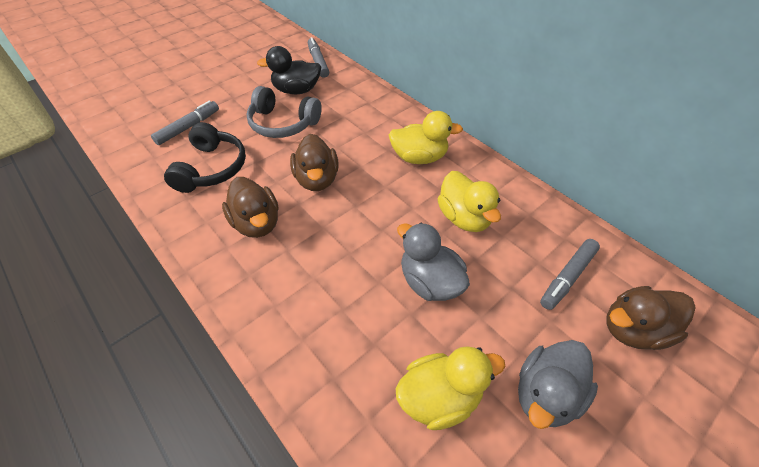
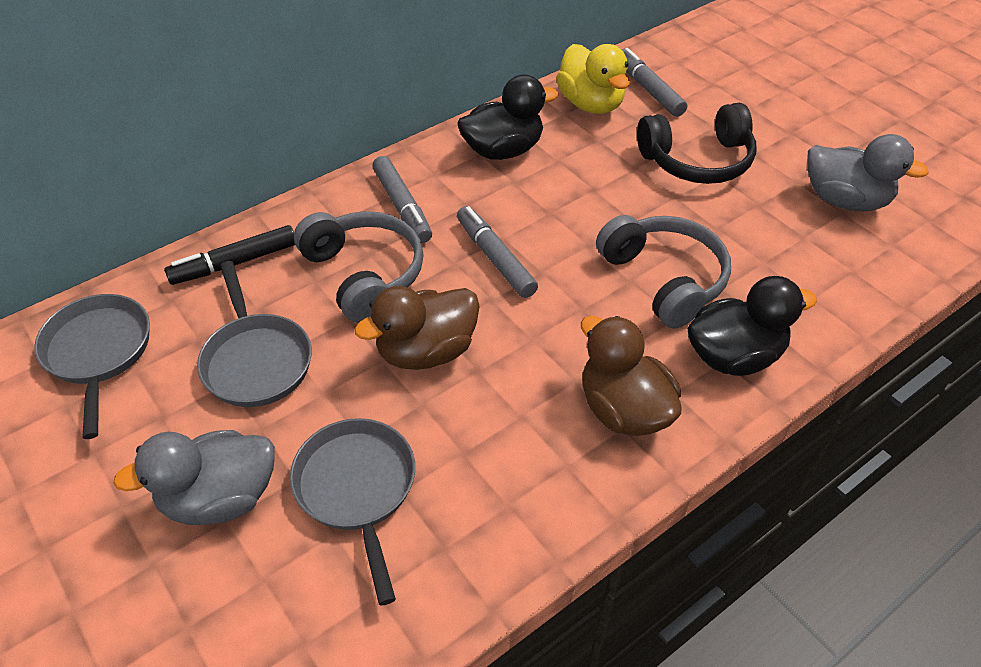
black duck: 1 -> 2
black marker: 0 -> 1
brown duck: 3 -> 2
grey headphones: 1 -> 2
grey pan: 0 -> 3
yellow duck: 3 -> 1

